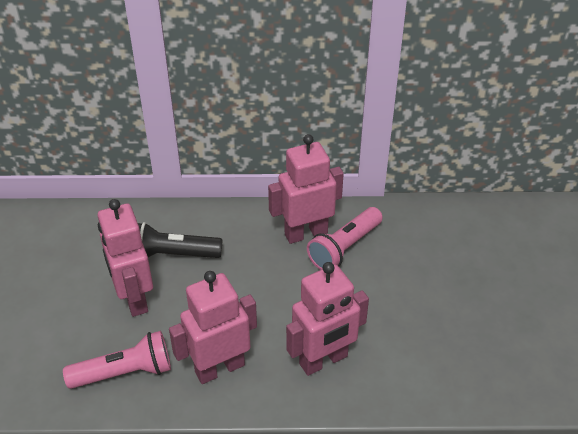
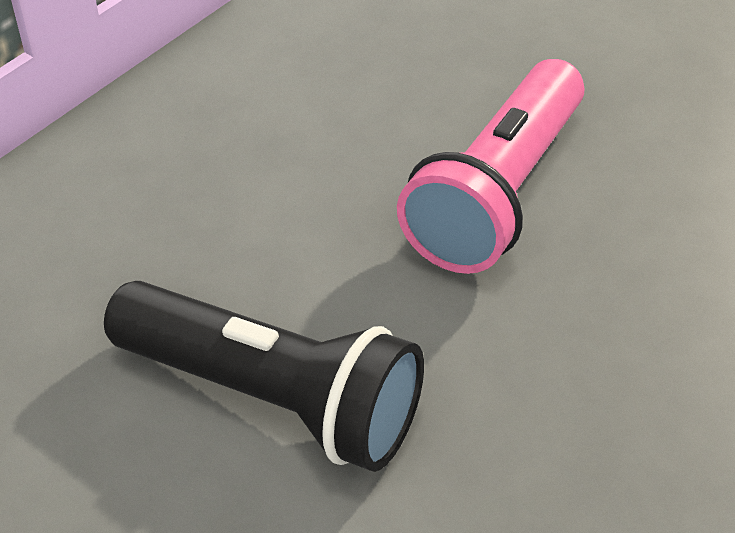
pink flashlight: 2 -> 1
pink robot: 4 -> 0

